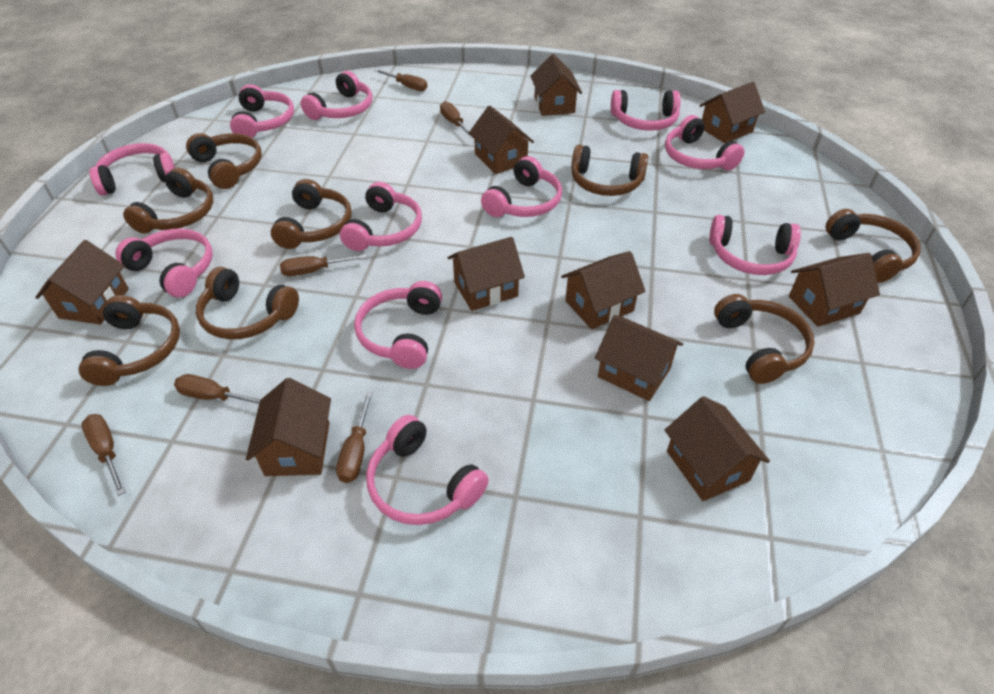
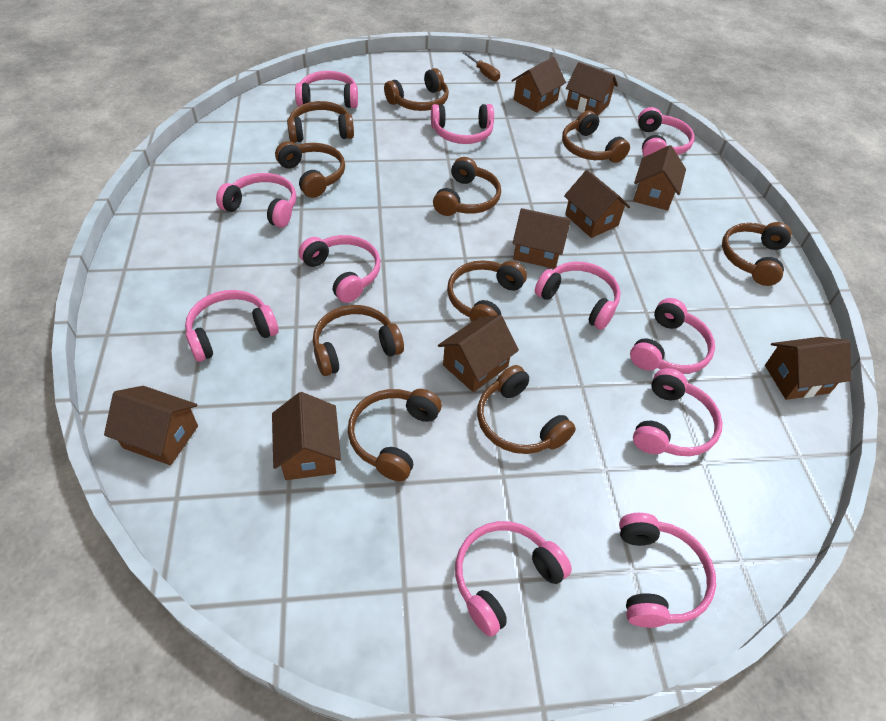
brown headphones: 8 -> 10
brown house: 10 -> 9
brown screwdriver: 6 -> 1

